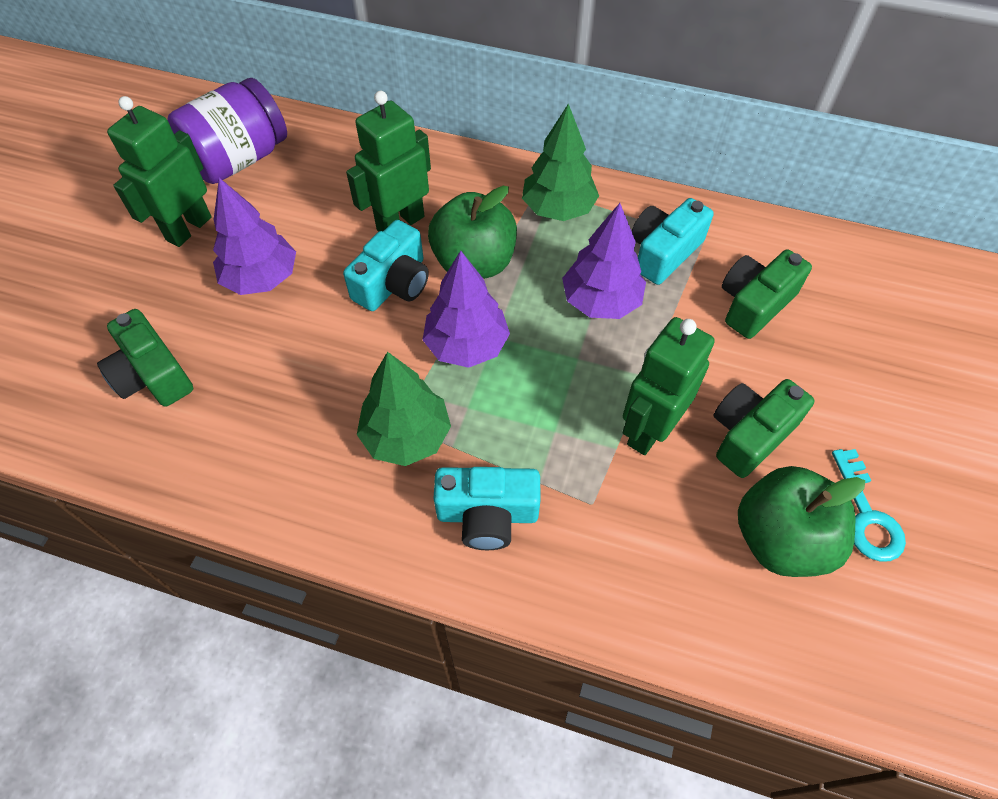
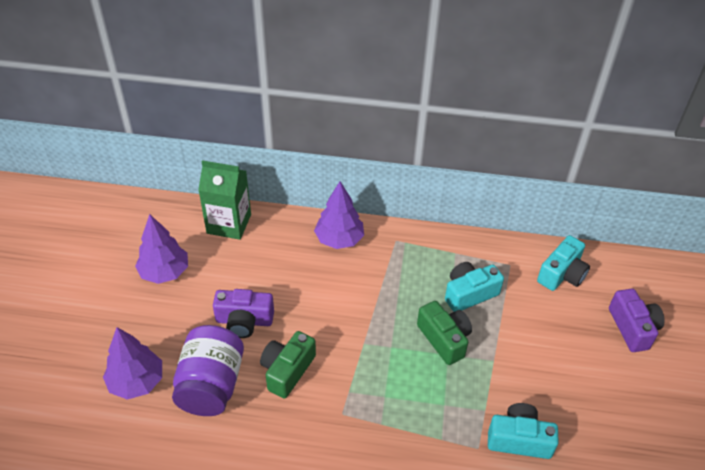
green apple: 2 -> 0
green camera: 3 -> 2
green carton: 0 -> 1
green robot: 3 -> 0
green tree: 2 -> 0
purple camera: 0 -> 2
turquoise key: 1 -> 0

